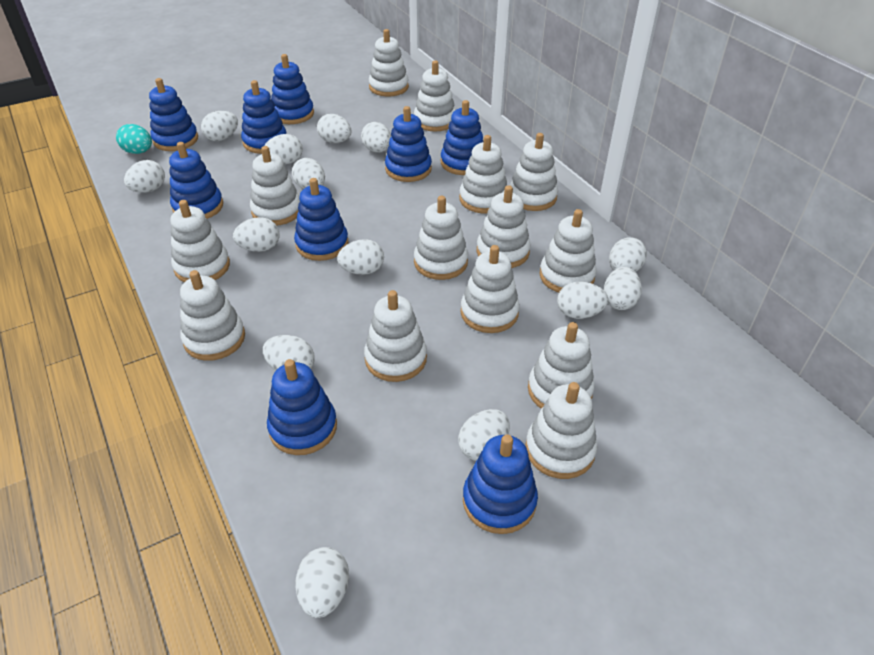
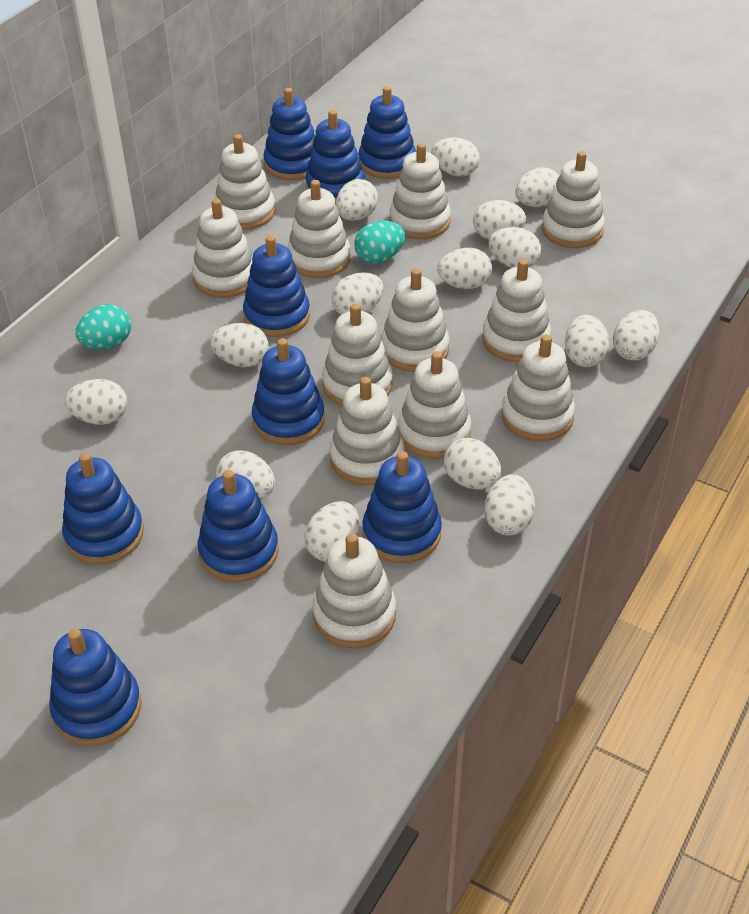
turquoise egg: 1 -> 2
white egg: 14 -> 15
white stacking toy: 14 -> 12

